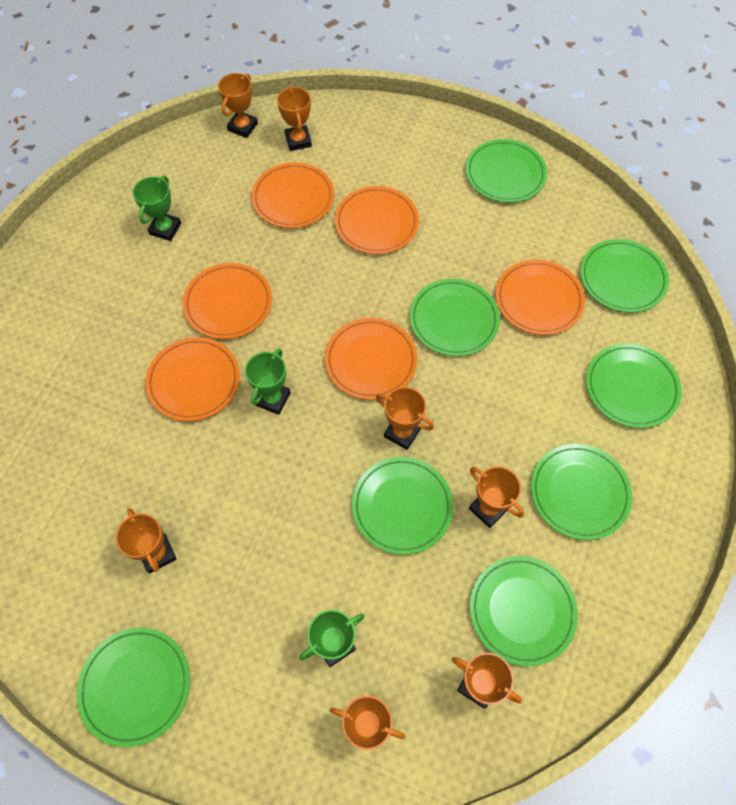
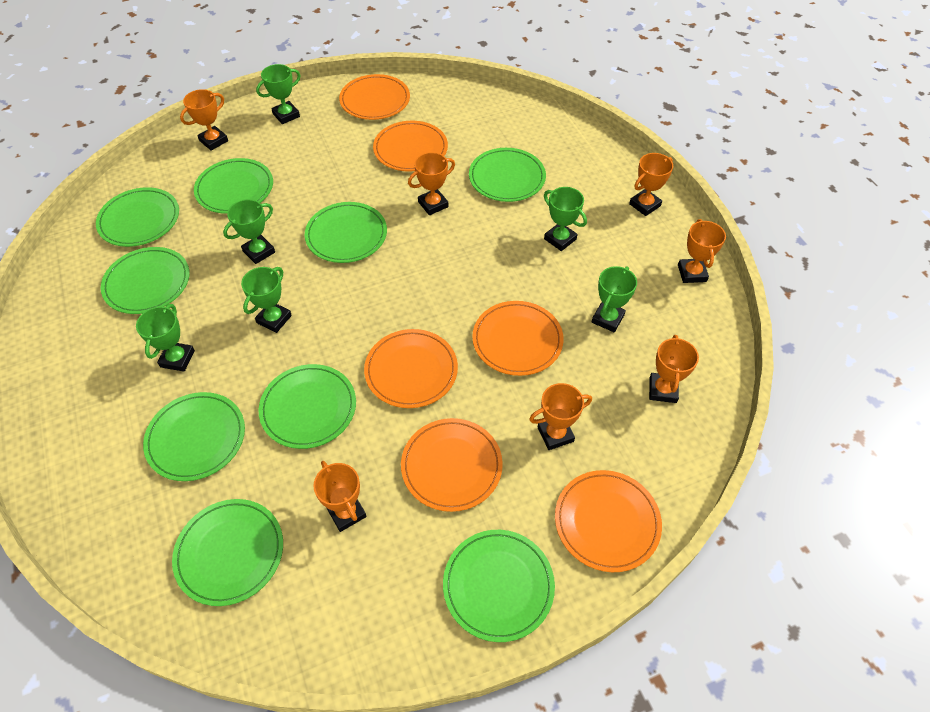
green plate: 8 -> 9
green trophy: 3 -> 6

